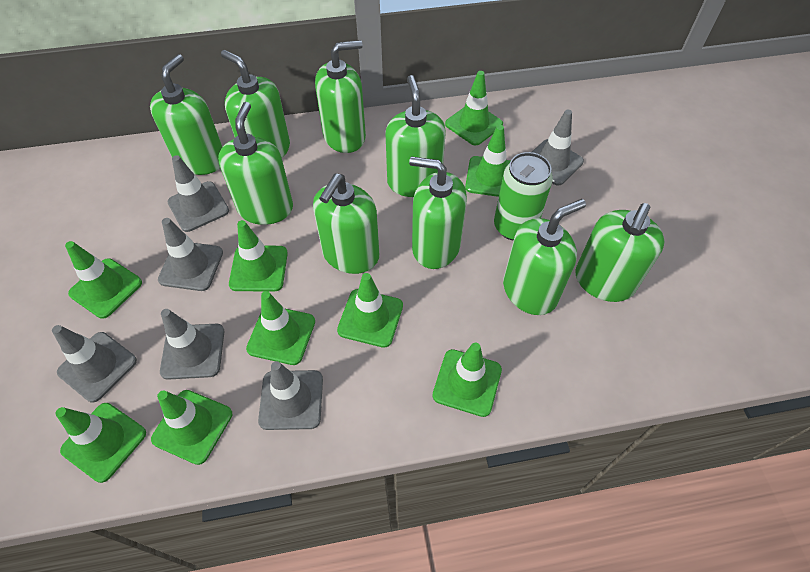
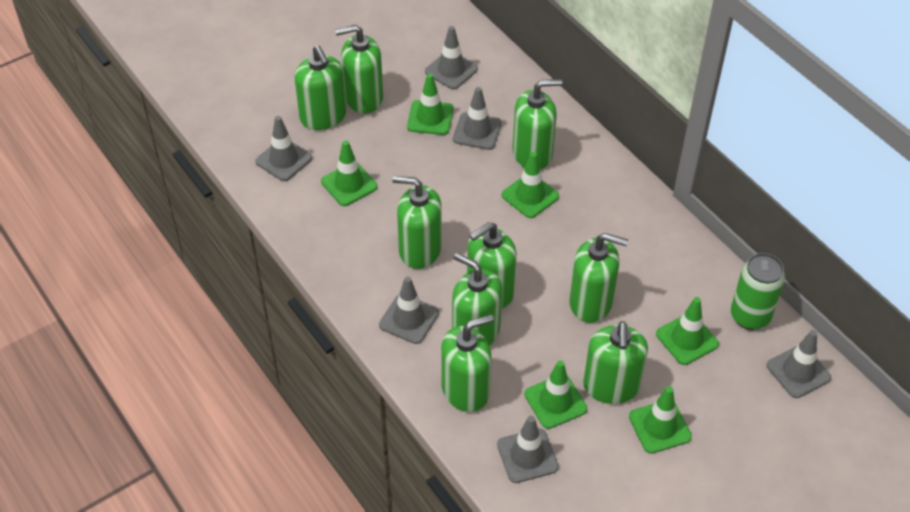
green traffic cone: 9 -> 6

